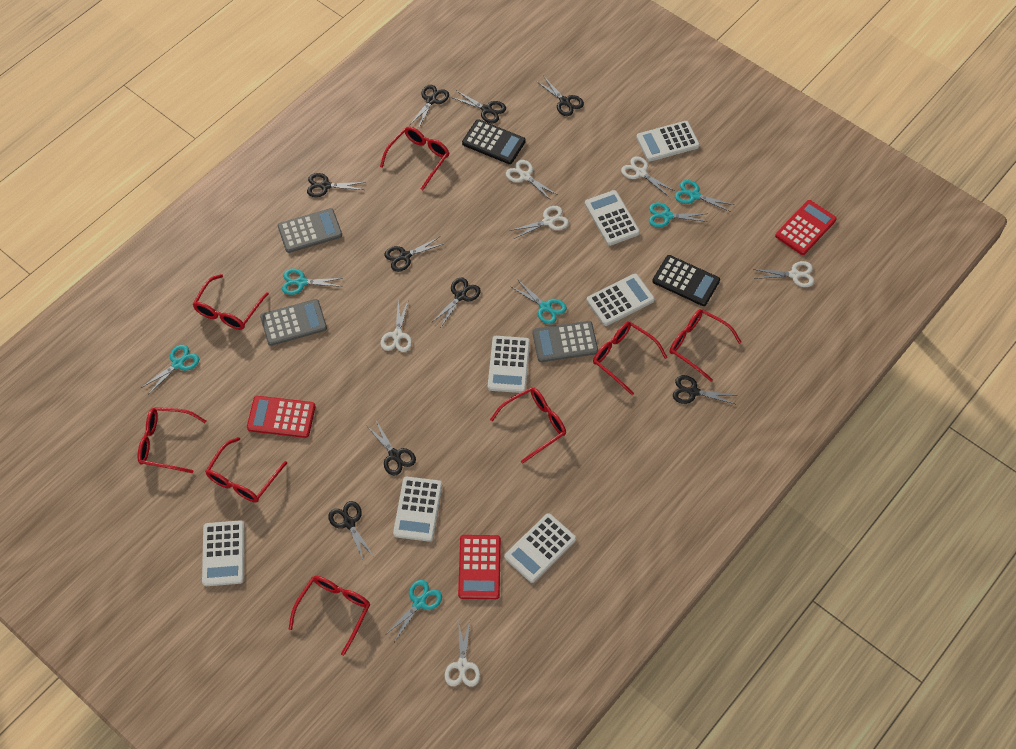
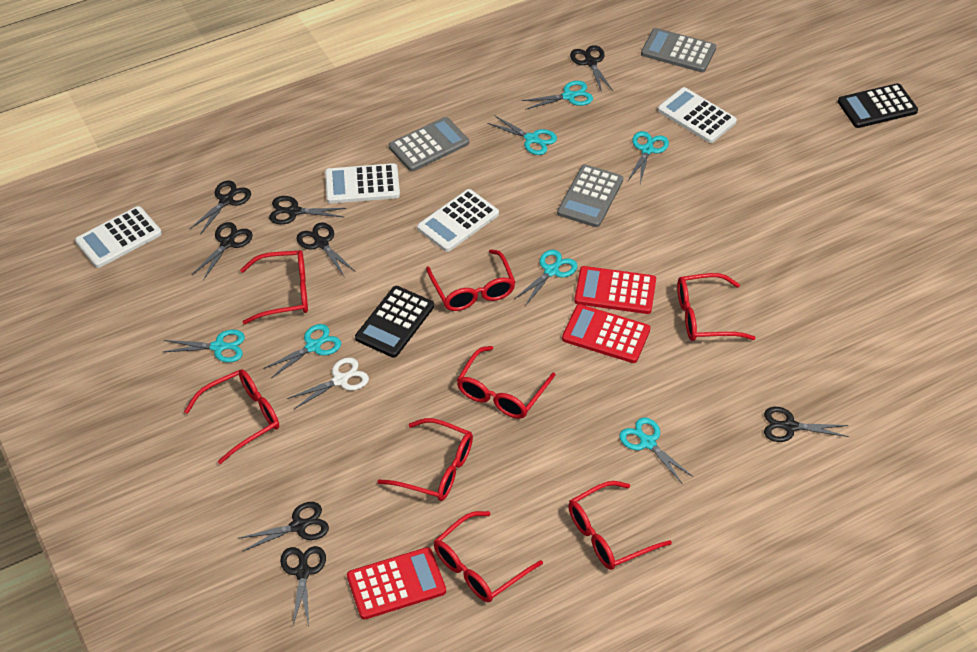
black scissors: 9 -> 8
turquoise scissors: 6 -> 7
white calculator: 7 -> 4
white scissors: 6 -> 1

